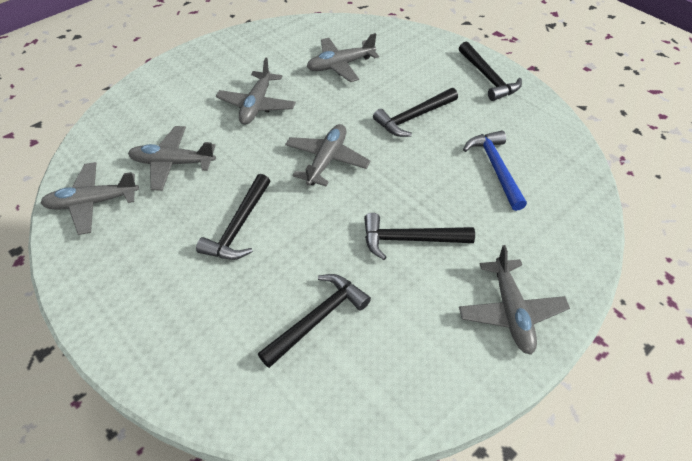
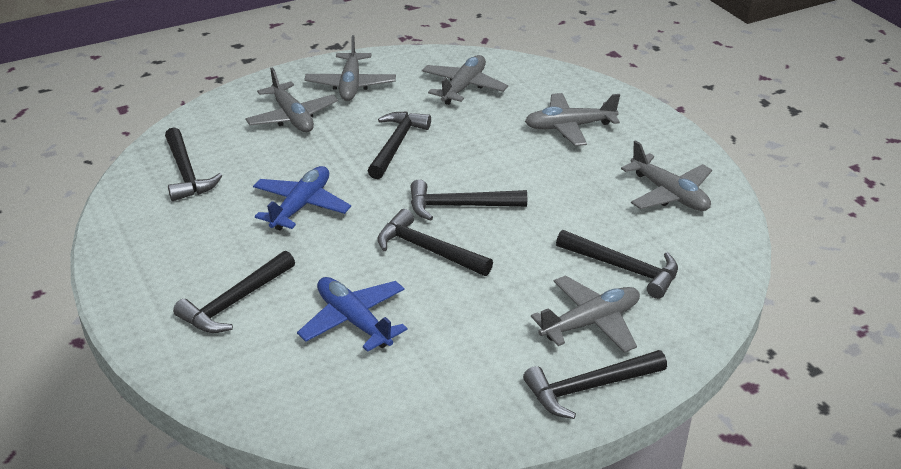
black hammer: 5 -> 7
blue hammer: 1 -> 0
blue plane: 0 -> 2

